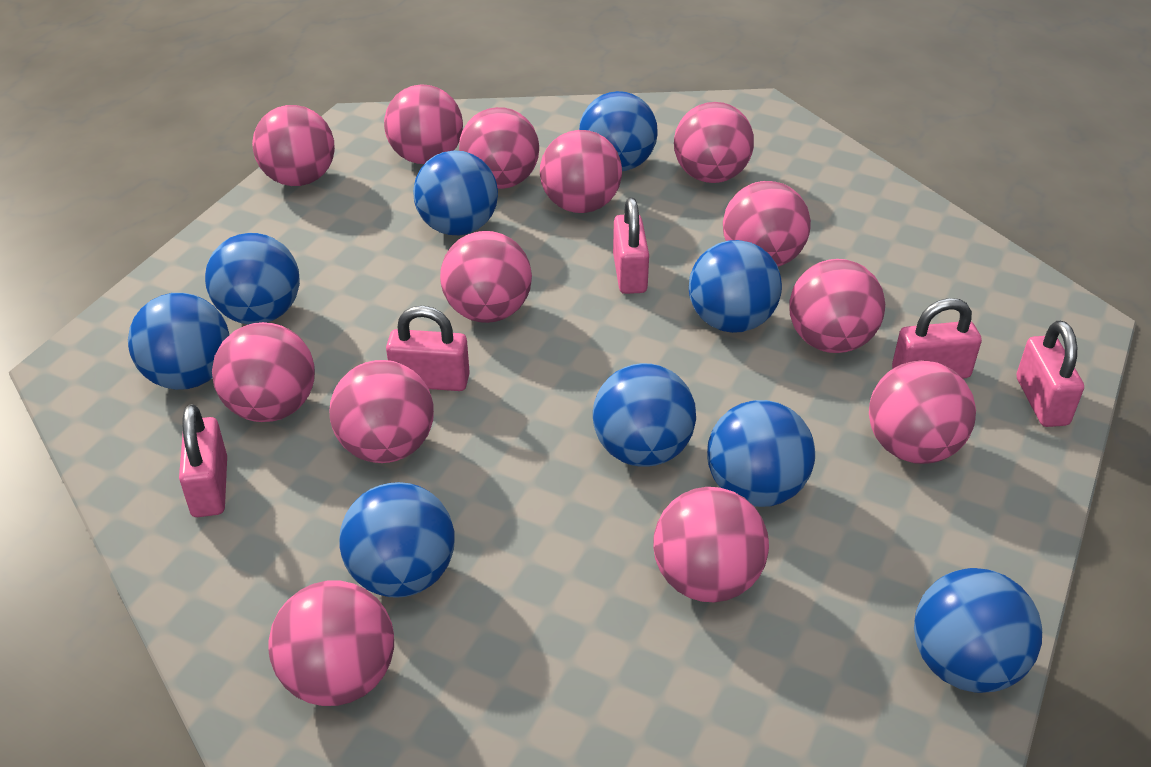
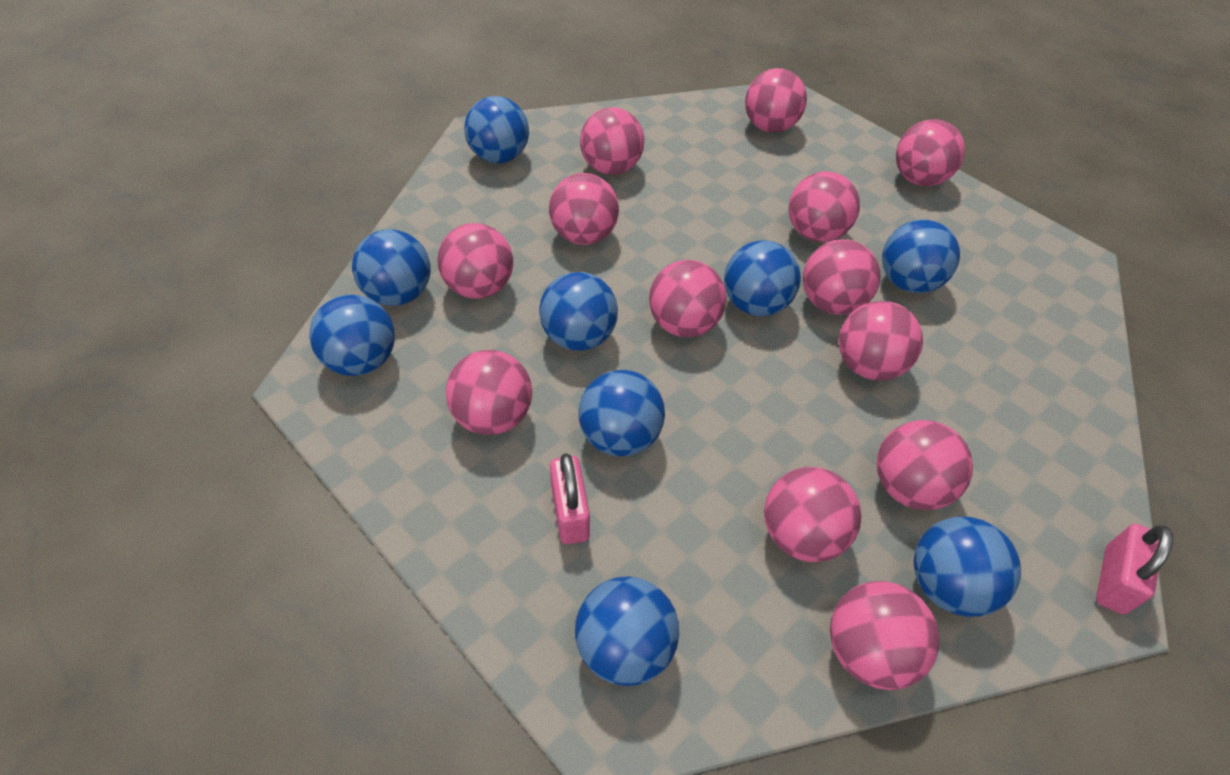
pink padlock: 5 -> 2

